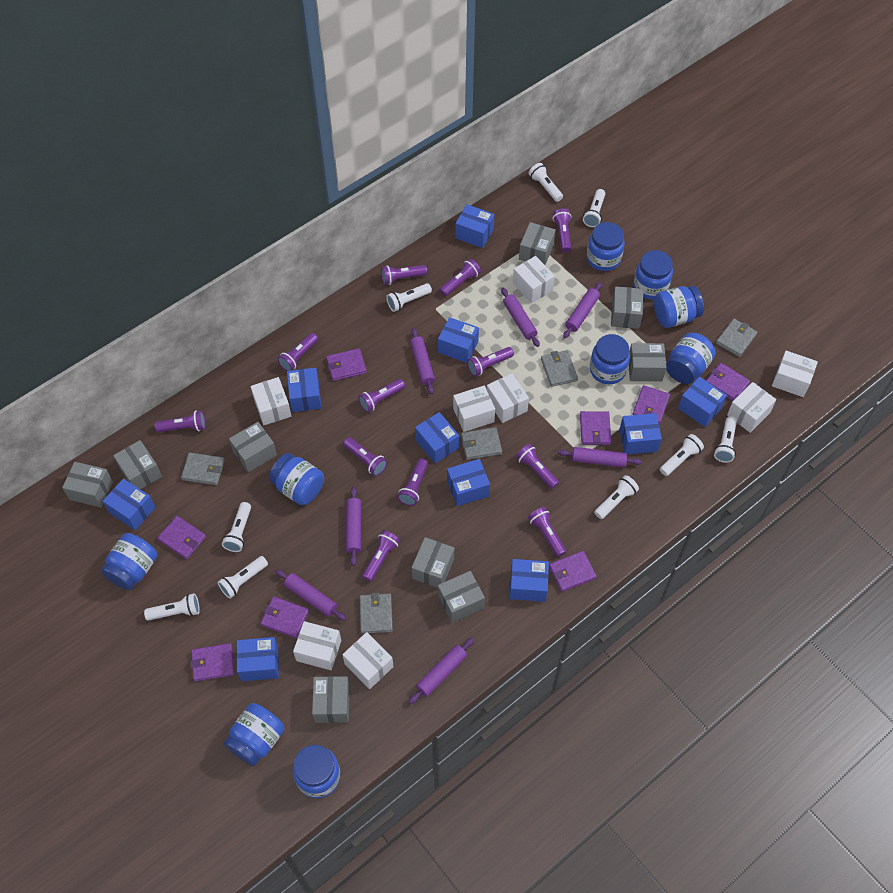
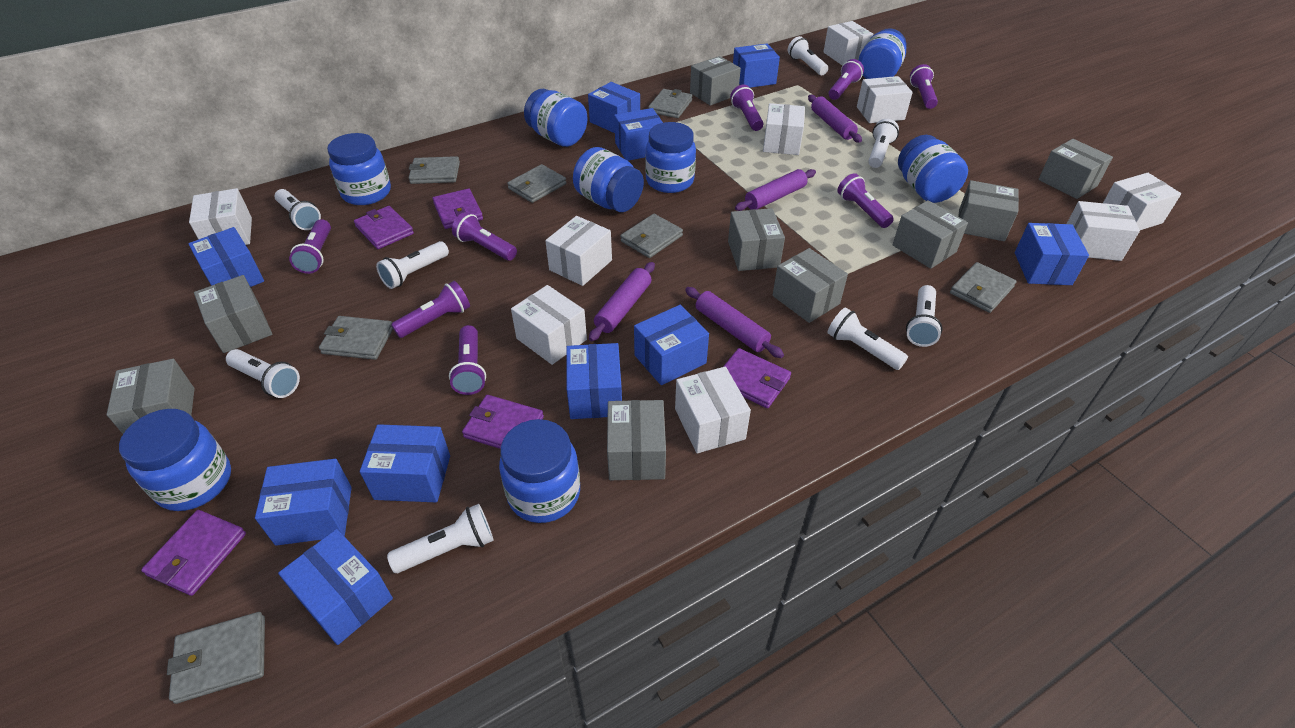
blue jar: 9 -> 8
grey wallet: 5 -> 7
purple flashlight: 12 -> 8
purple rolling pin: 7 -> 4
purple wallet: 8 -> 5
white box: 8 -> 9
white flashlight: 9 -> 8

